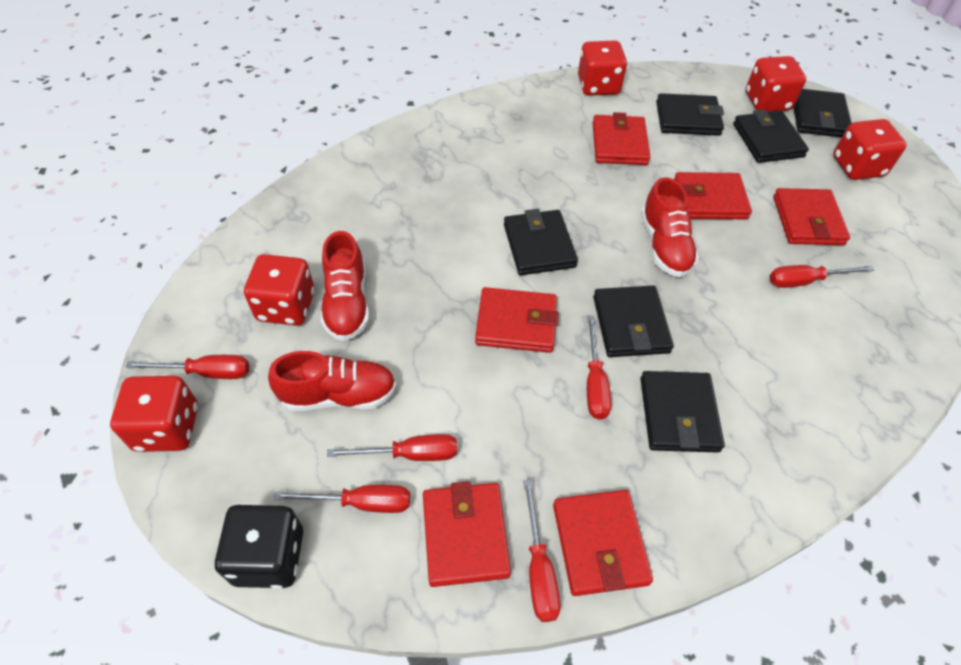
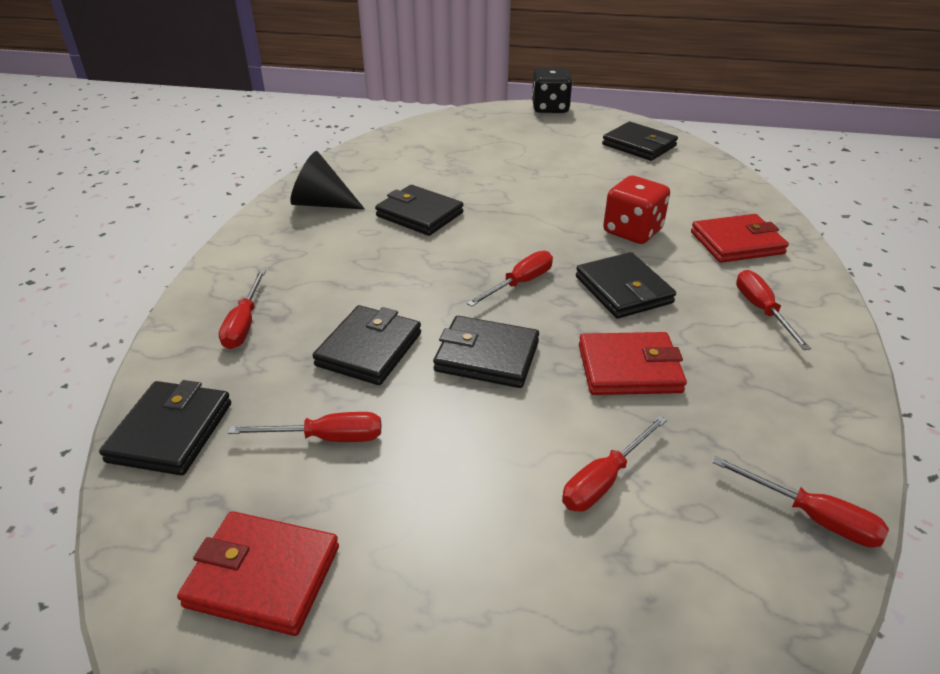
black cone: 0 -> 1
red dice: 5 -> 1
red shoe: 3 -> 0
red wallet: 6 -> 3

